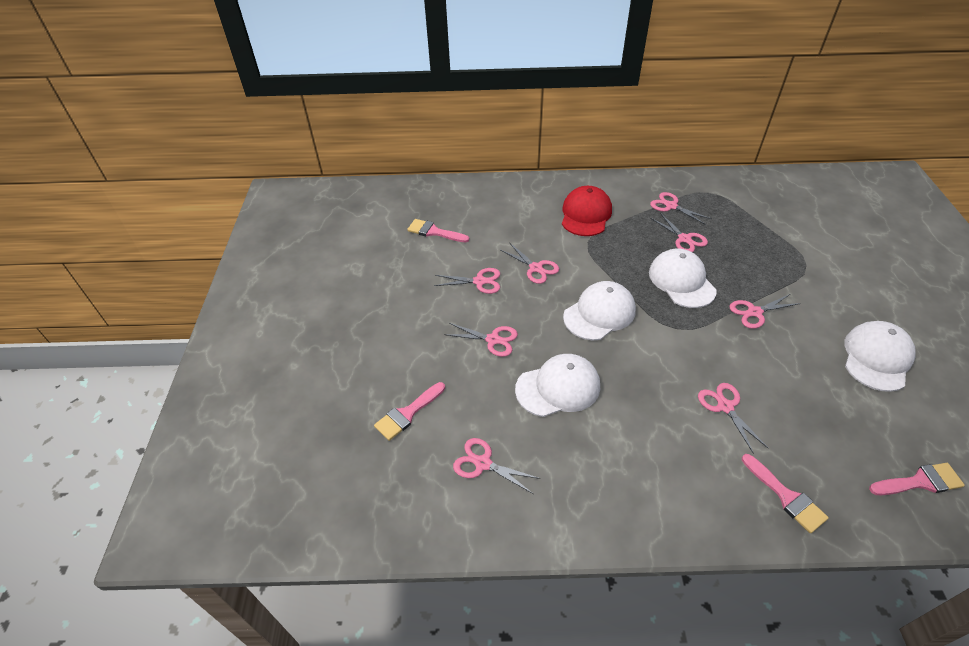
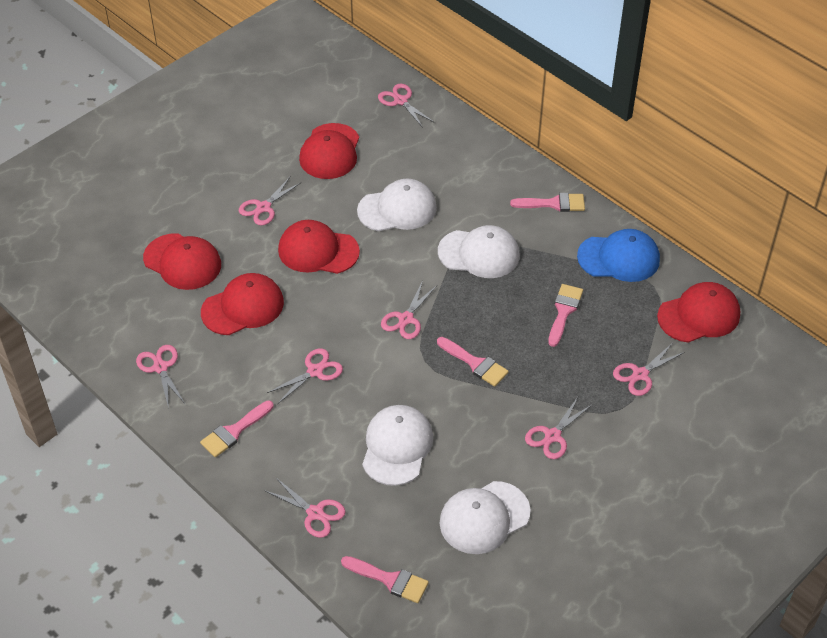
blue cap: 0 -> 1
pink brush: 4 -> 5
red cap: 1 -> 5

